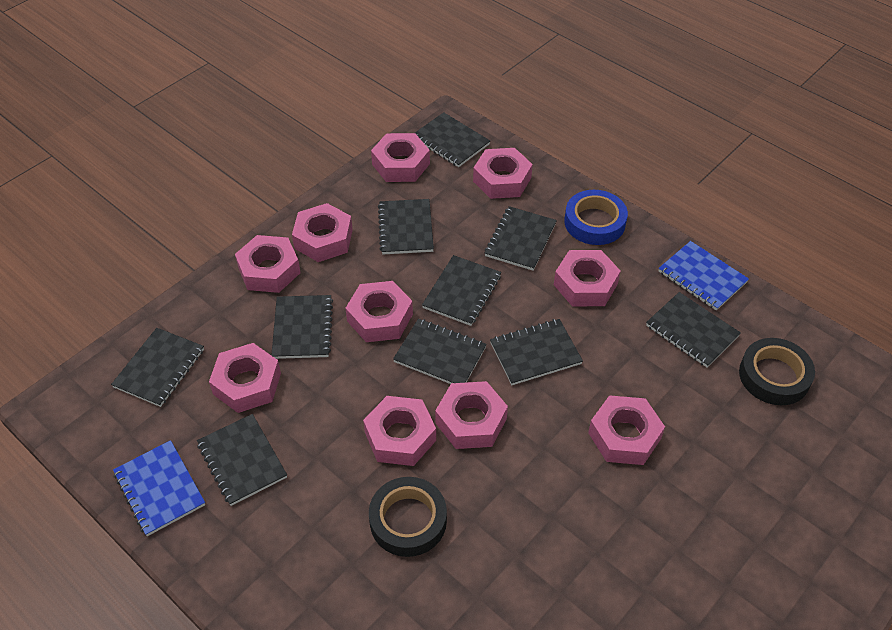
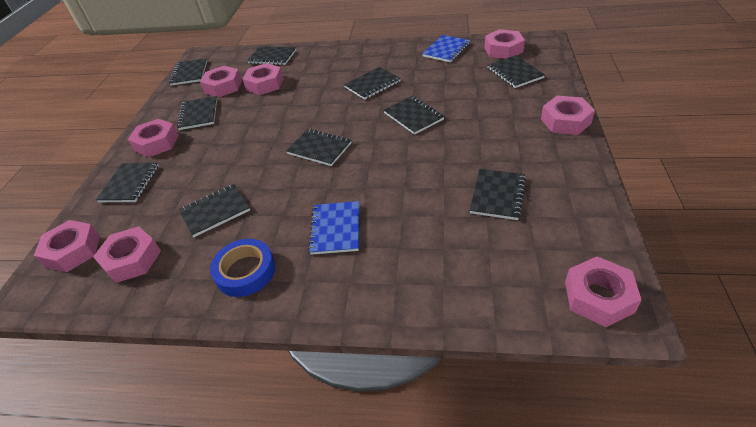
black tape: 2 -> 0
pink nut: 10 -> 8

